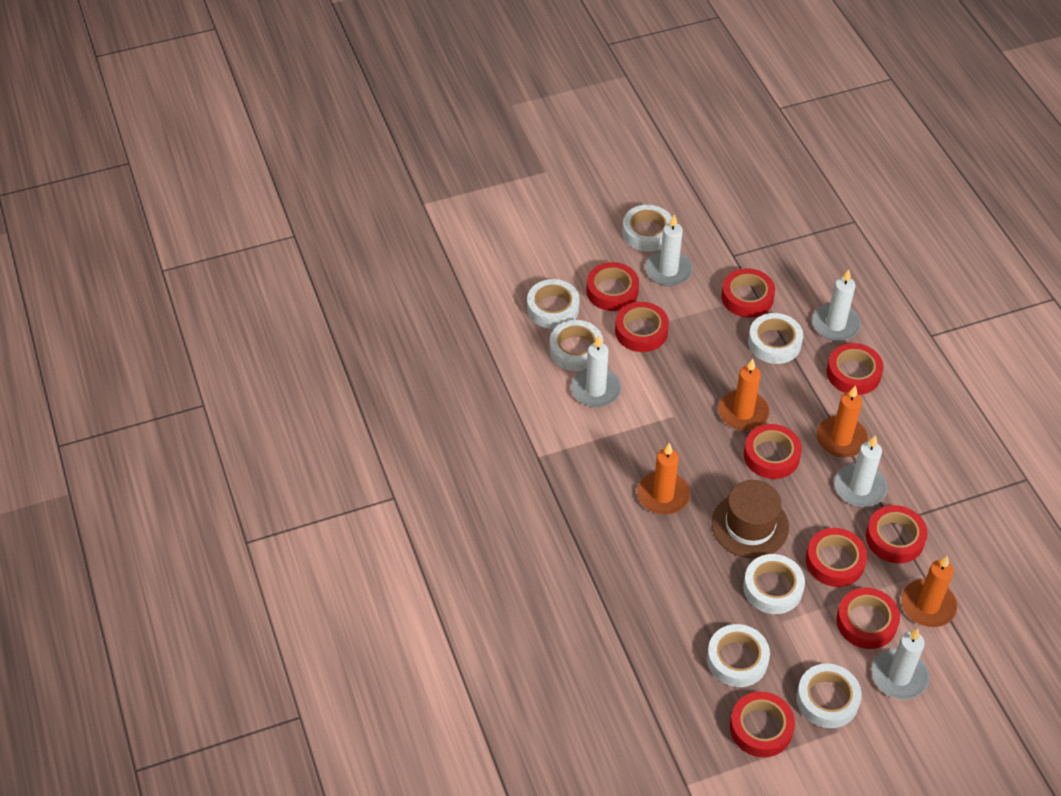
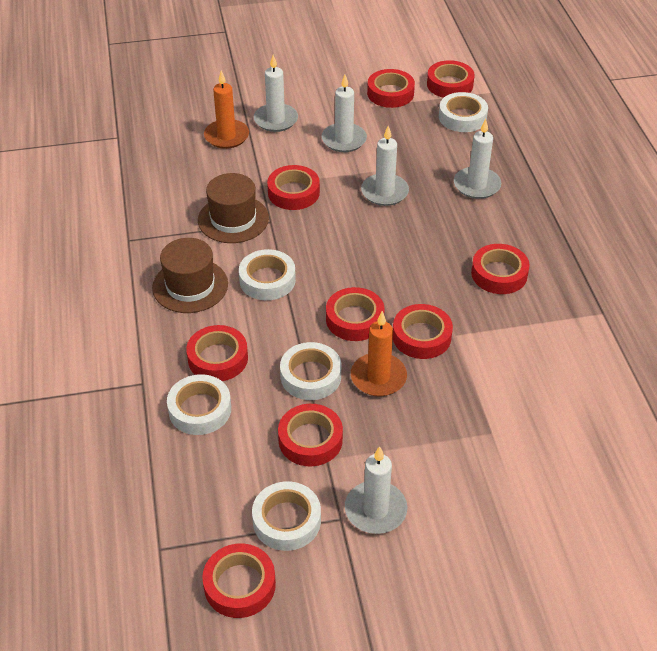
brown hat: 1 -> 2
orange candle: 4 -> 2
white tape: 7 -> 5

